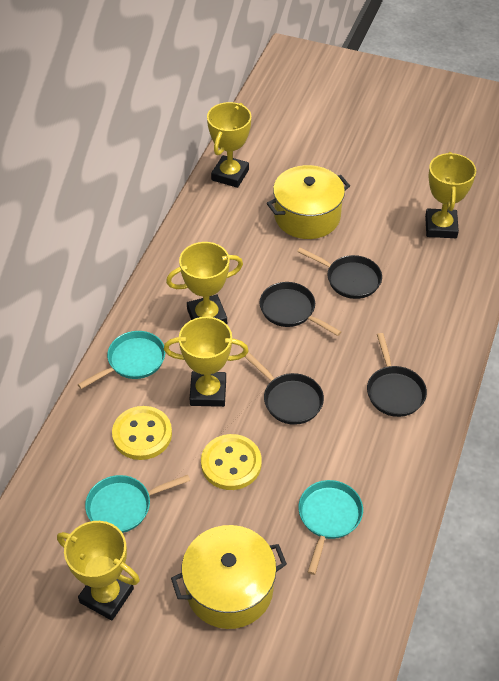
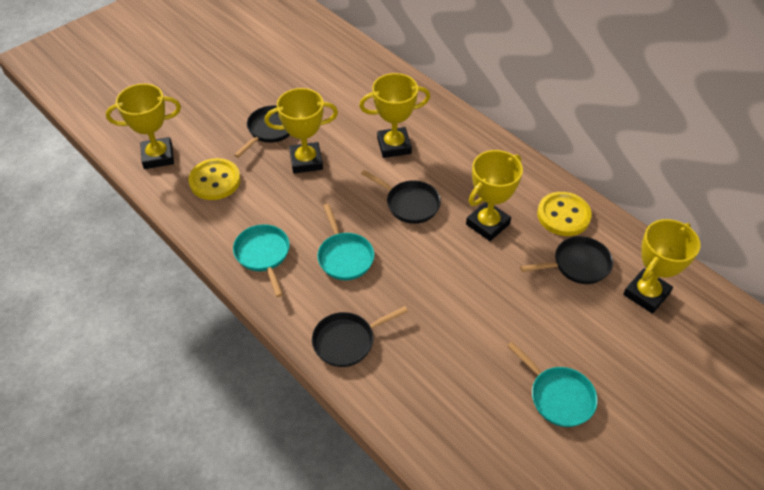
yellow pot: 2 -> 0

